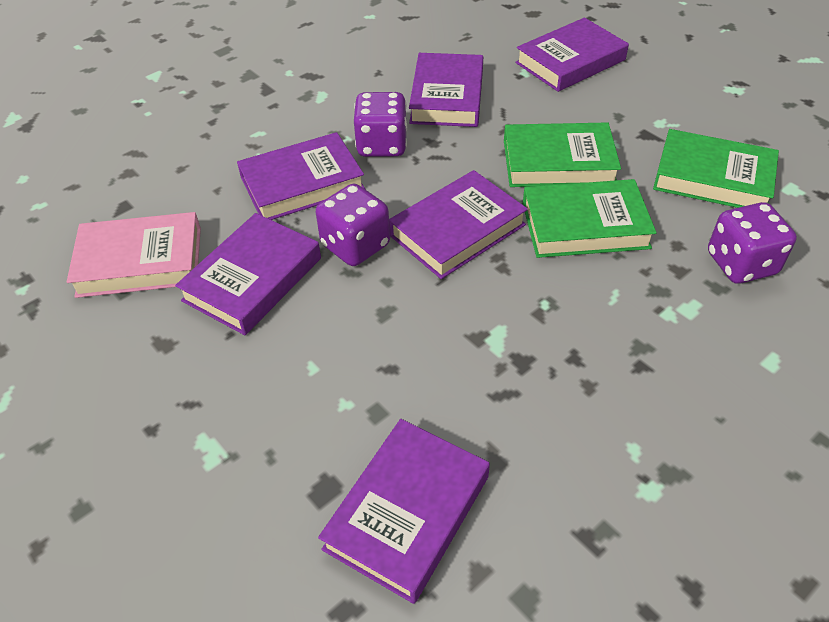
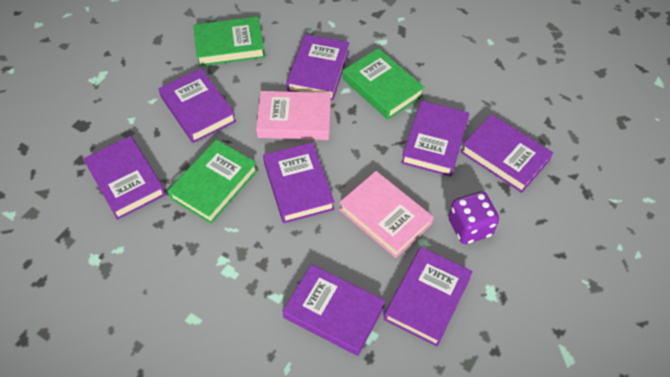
pink book: 1 -> 2
purple book: 6 -> 8
purple dice: 3 -> 1

